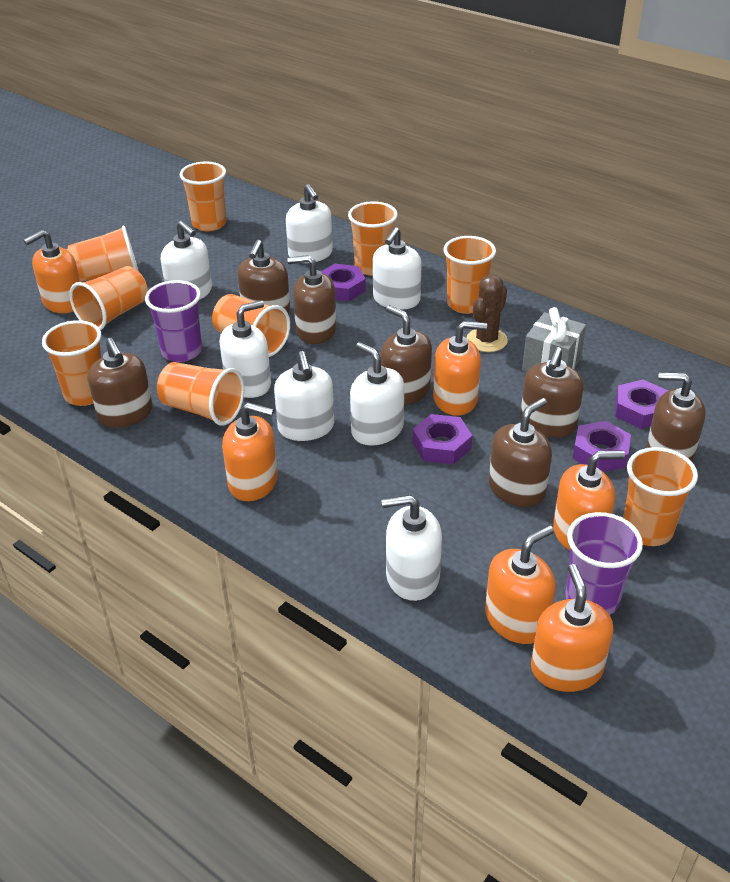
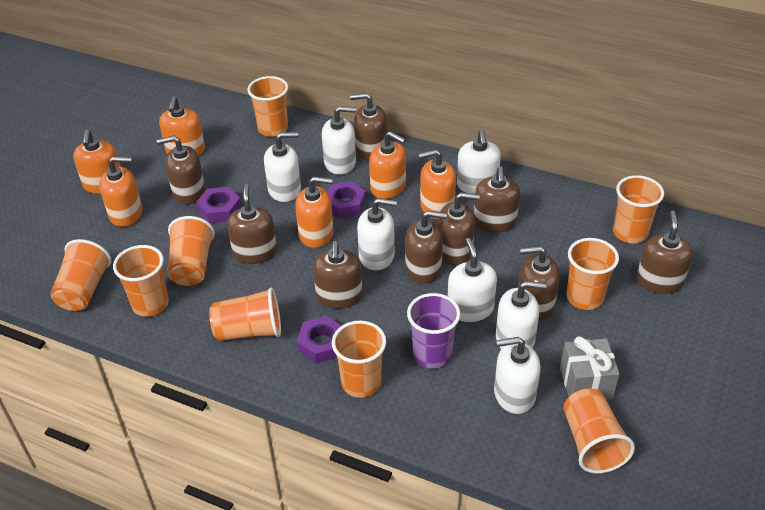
brown cactus: 1 -> 0
brown soap dispenser: 7 -> 9
purple cup: 2 -> 1
purple nut: 4 -> 3

